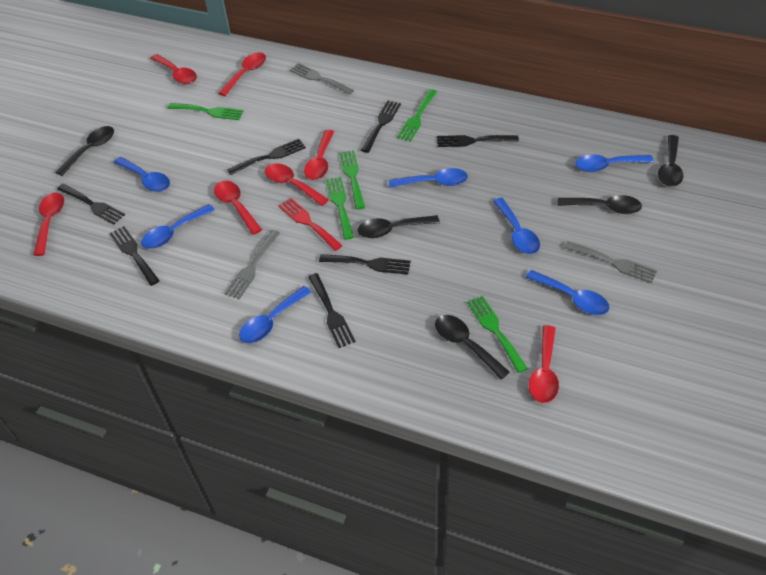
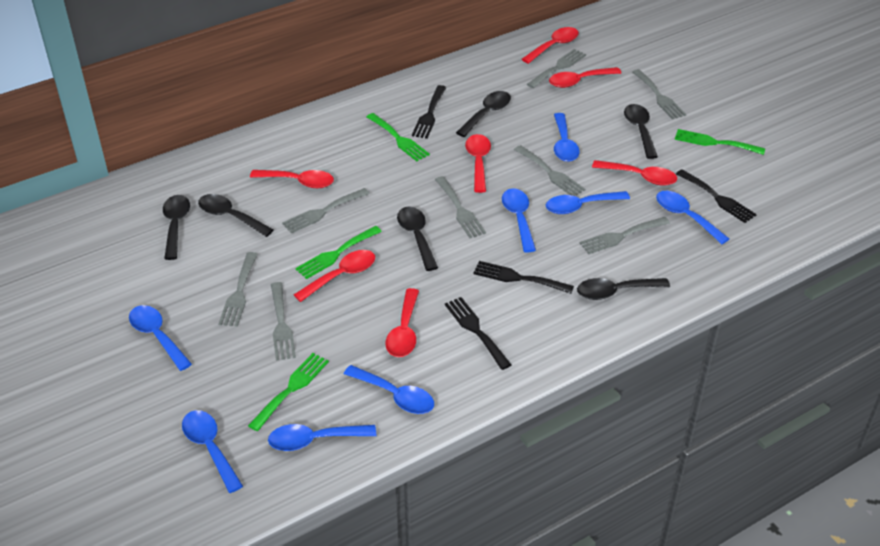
black fork: 7 -> 4
black spoon: 5 -> 6
blue spoon: 7 -> 8
green fork: 5 -> 4
grey fork: 3 -> 8
red fork: 1 -> 0

